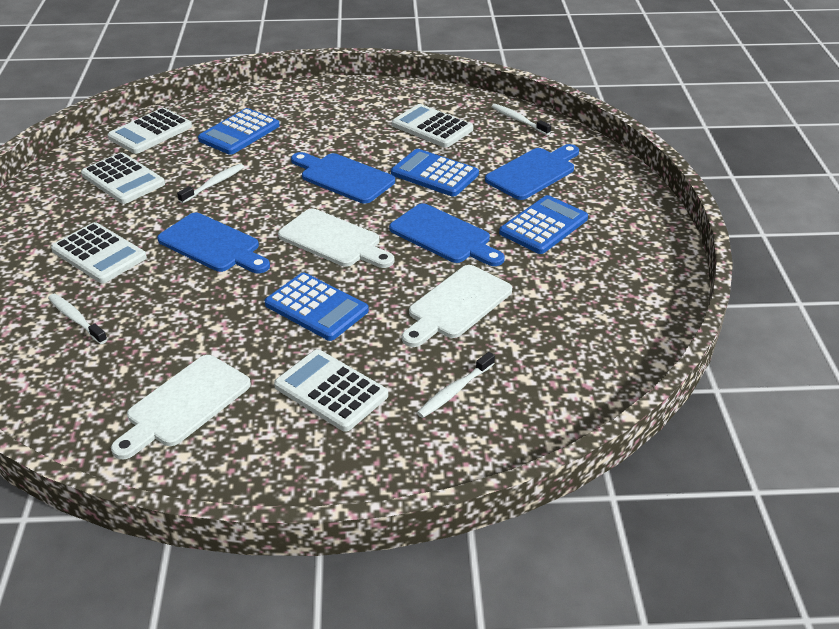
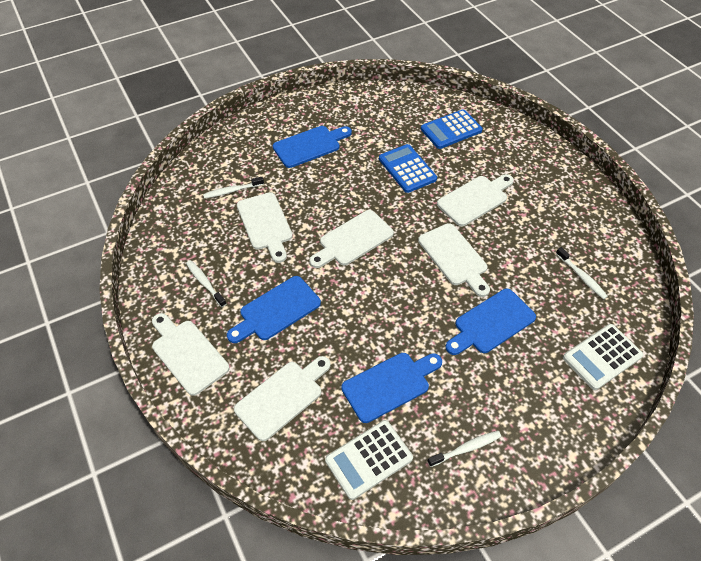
blue calculator: 4 -> 2
white calculator: 5 -> 2
white cutting board: 3 -> 6

